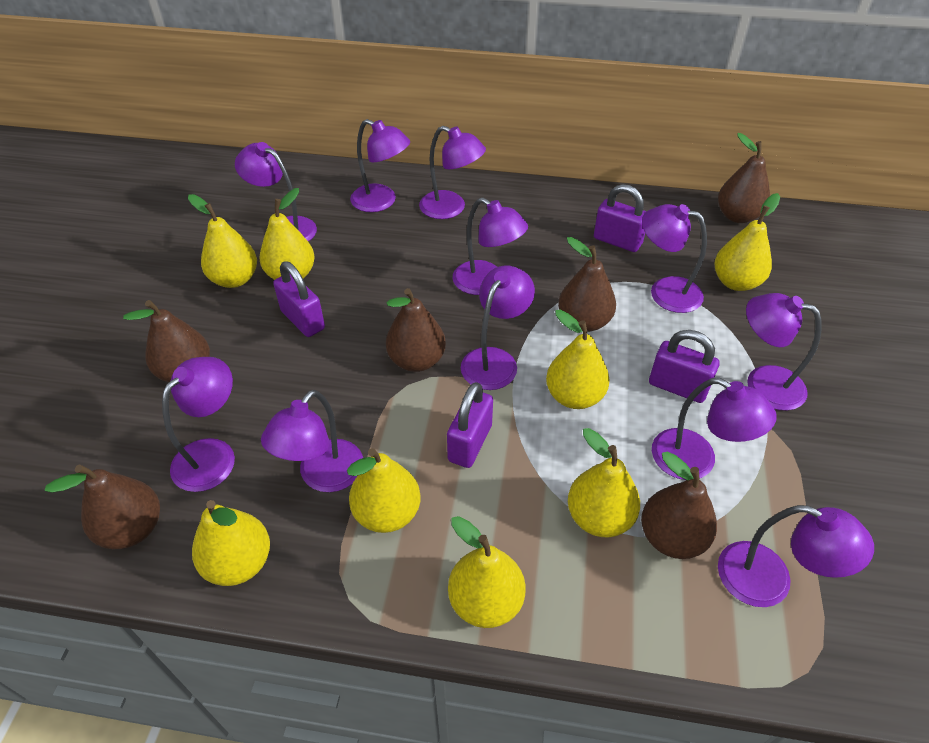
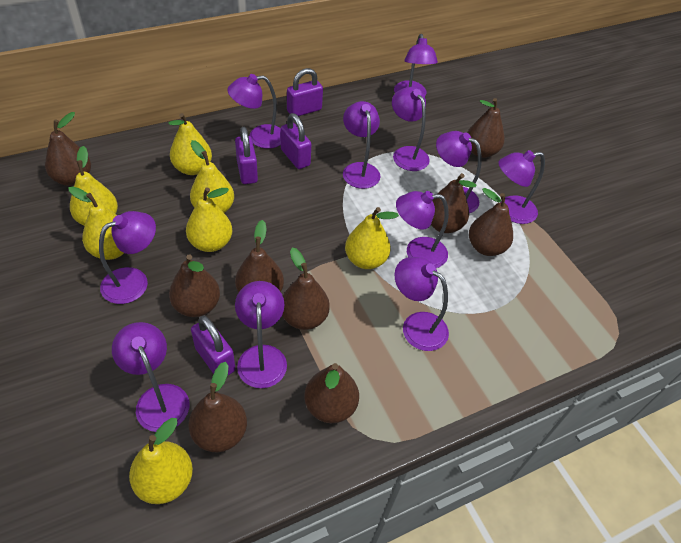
brown pear: 6 -> 9
yellow pear: 8 -> 7

